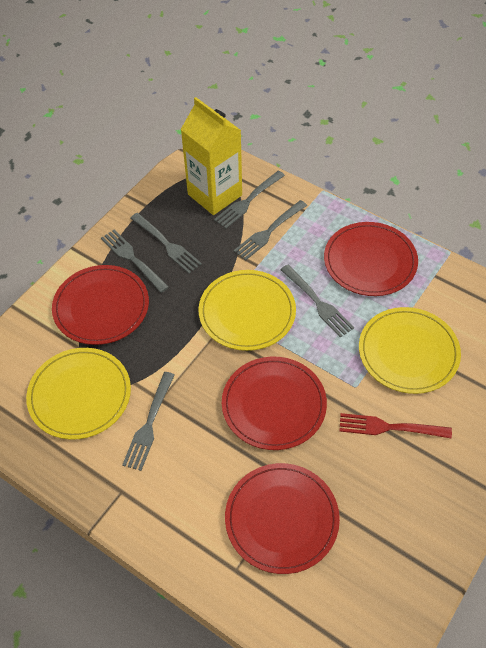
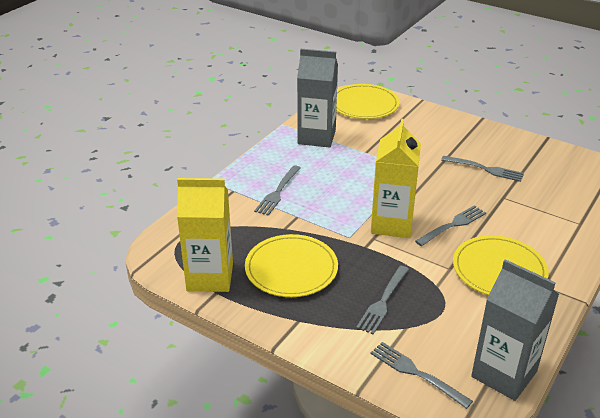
grey carton: 0 -> 2
grey fork: 6 -> 5
red fork: 1 -> 0
red plate: 4 -> 0
yellow carton: 1 -> 2

